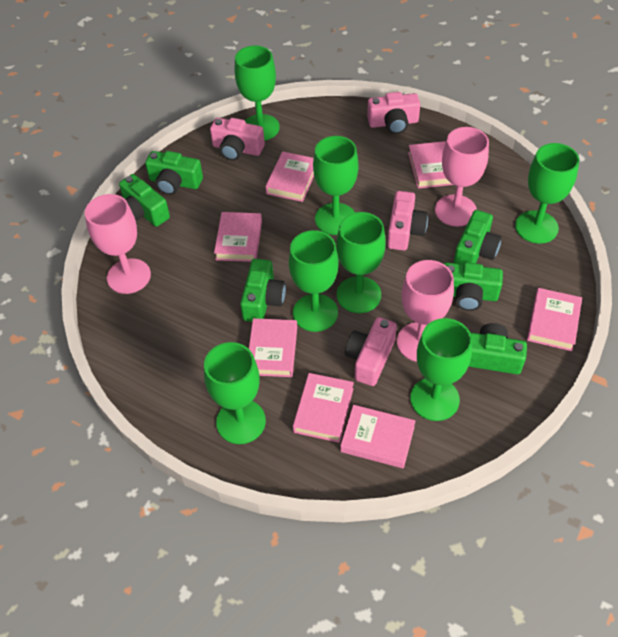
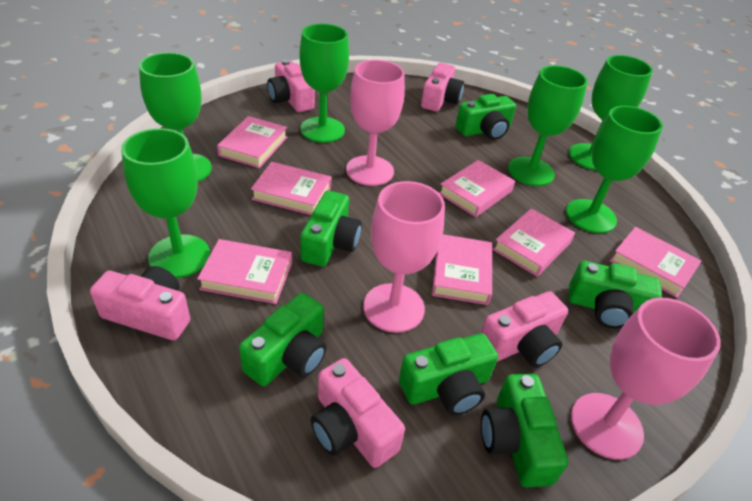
green goblet: 7 -> 6
pink camera: 4 -> 5

